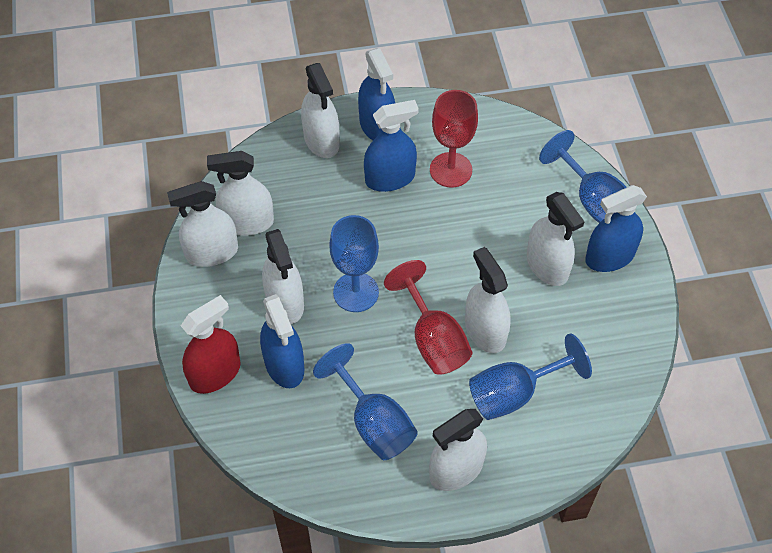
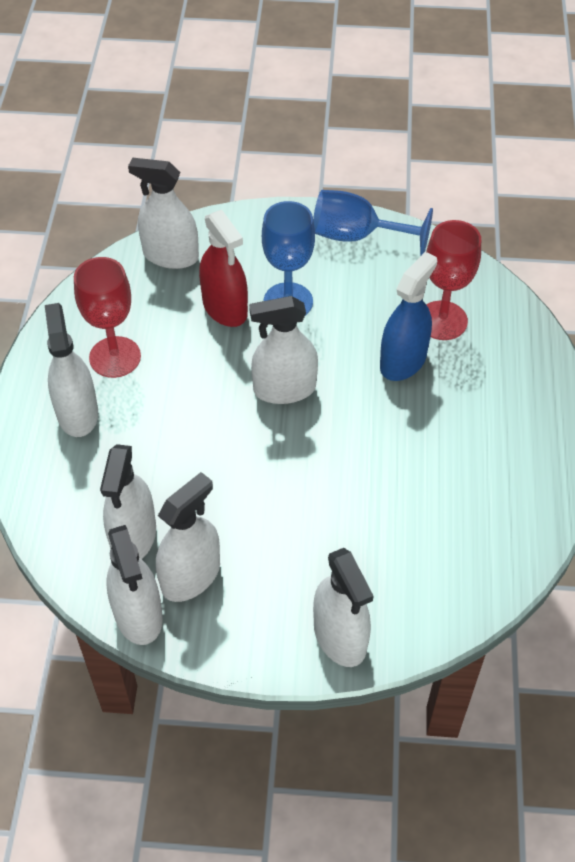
blue goblet: 4 -> 2
blue spray bottle: 4 -> 1

